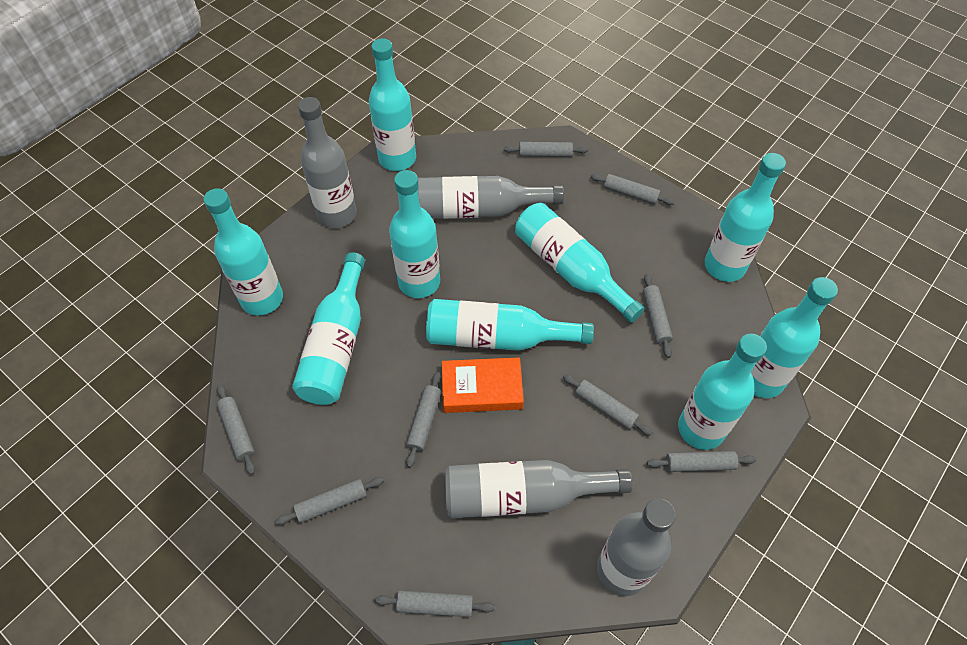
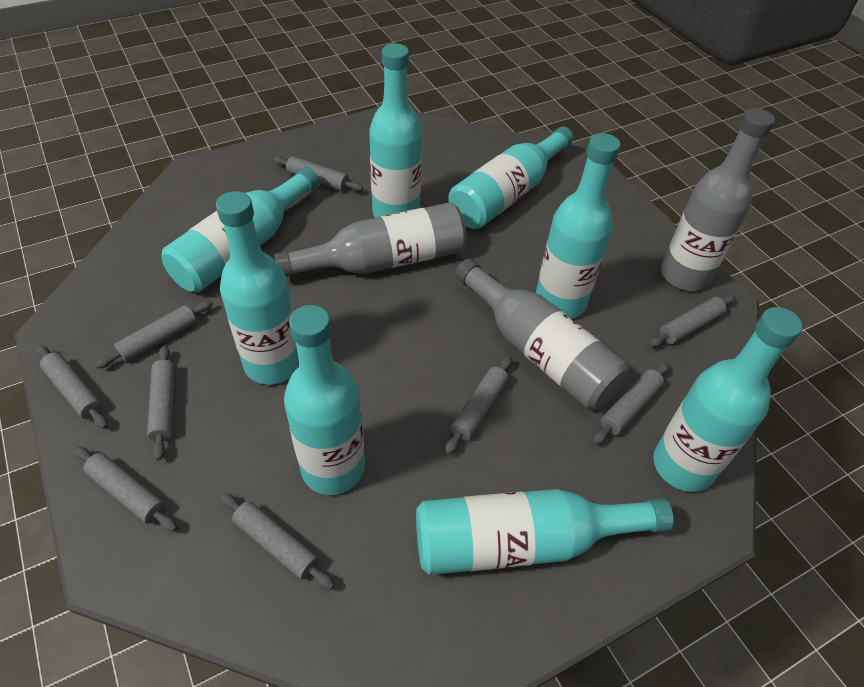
grey bottle: 4 -> 3
orange book: 1 -> 0
turquoise bottle: 9 -> 8

